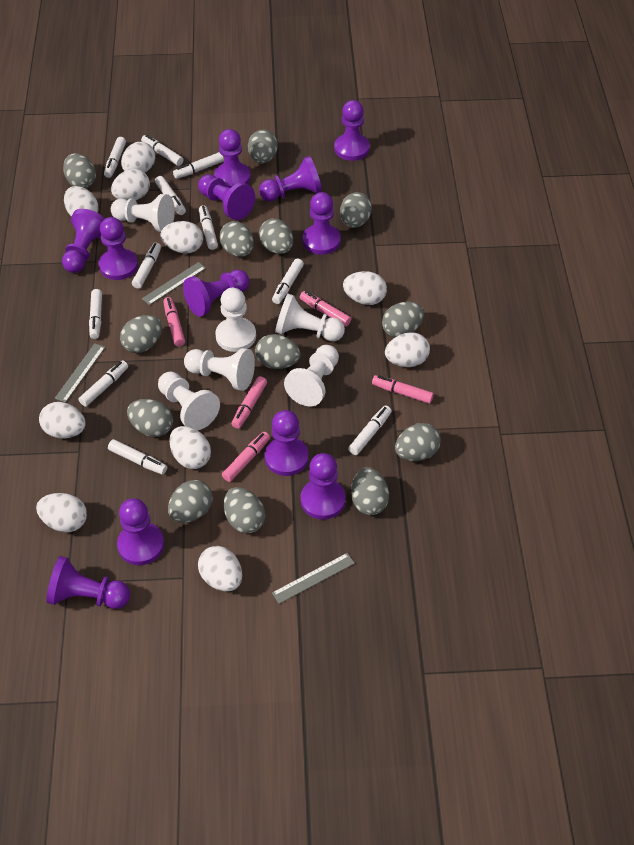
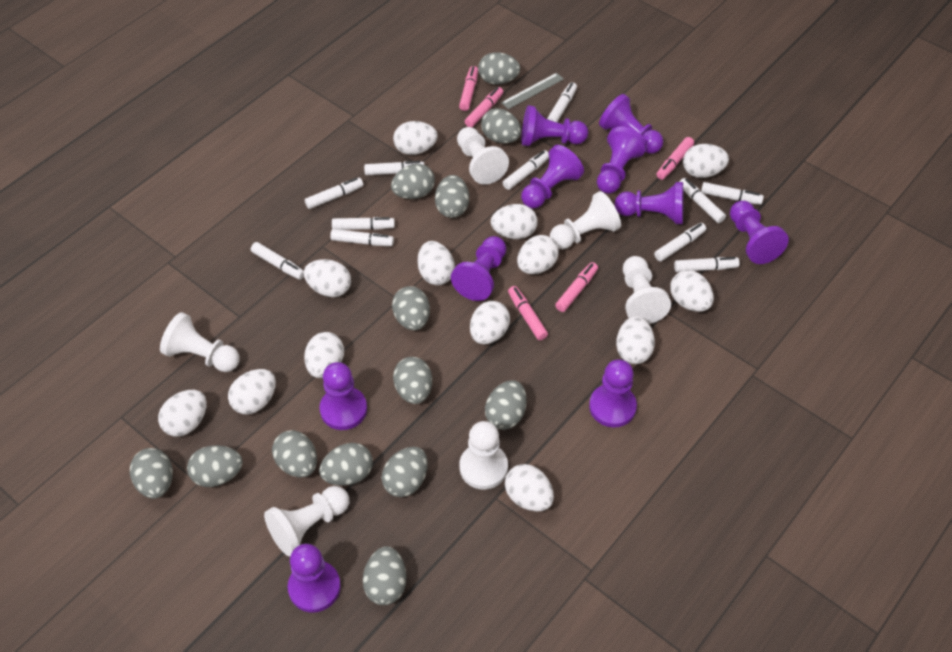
grey ruler: 3 -> 1
purple pawn: 12 -> 10
white egg: 10 -> 13

